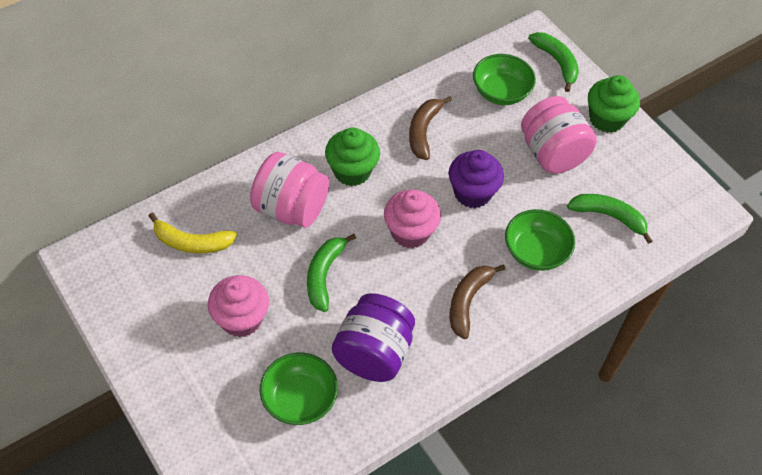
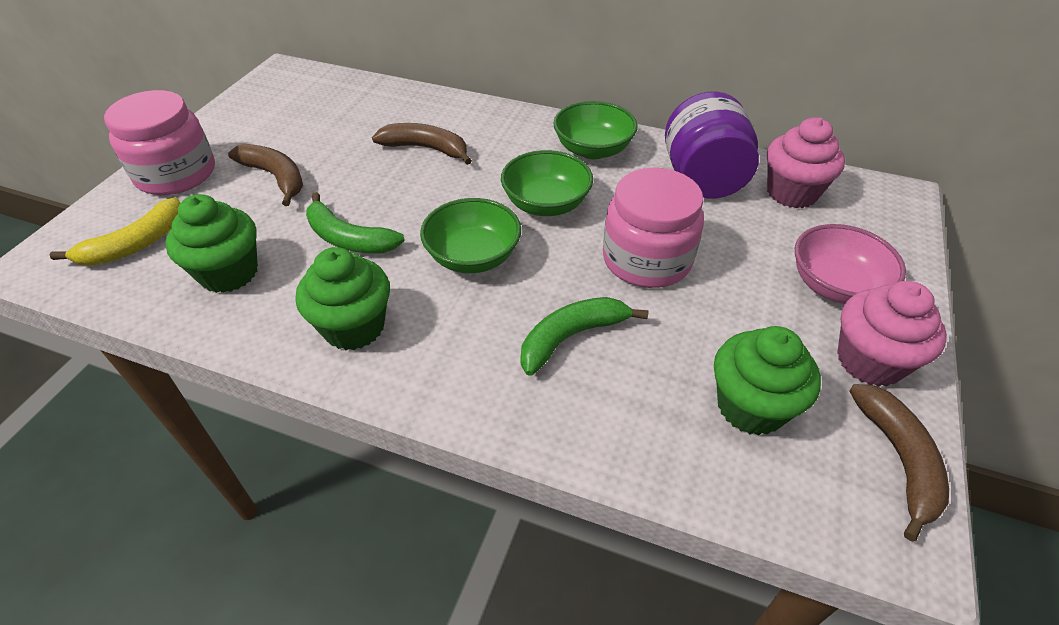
brown banana: 2 -> 3
green banana: 3 -> 2
green cupcake: 2 -> 3
pink bowl: 0 -> 1
purple cupcake: 1 -> 0

